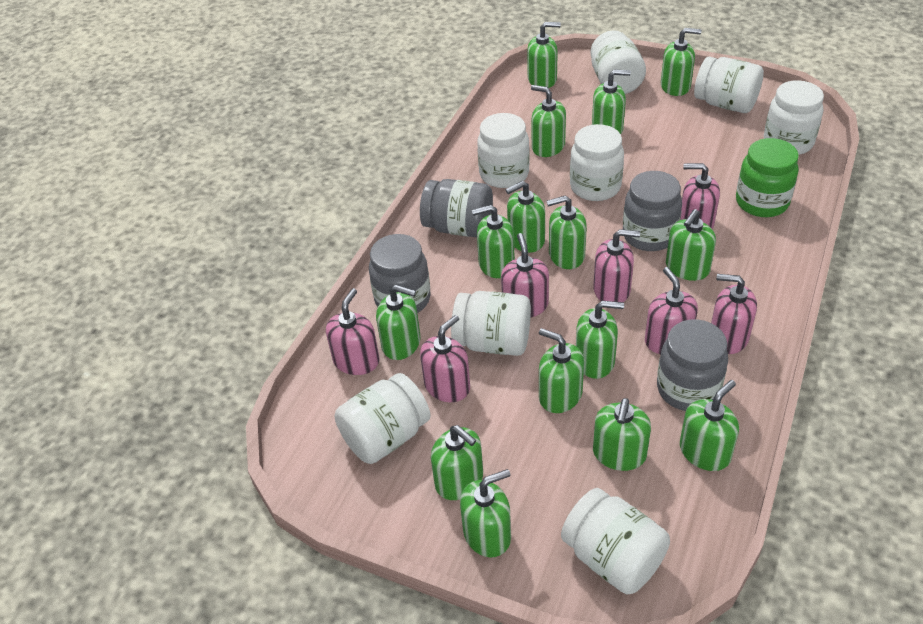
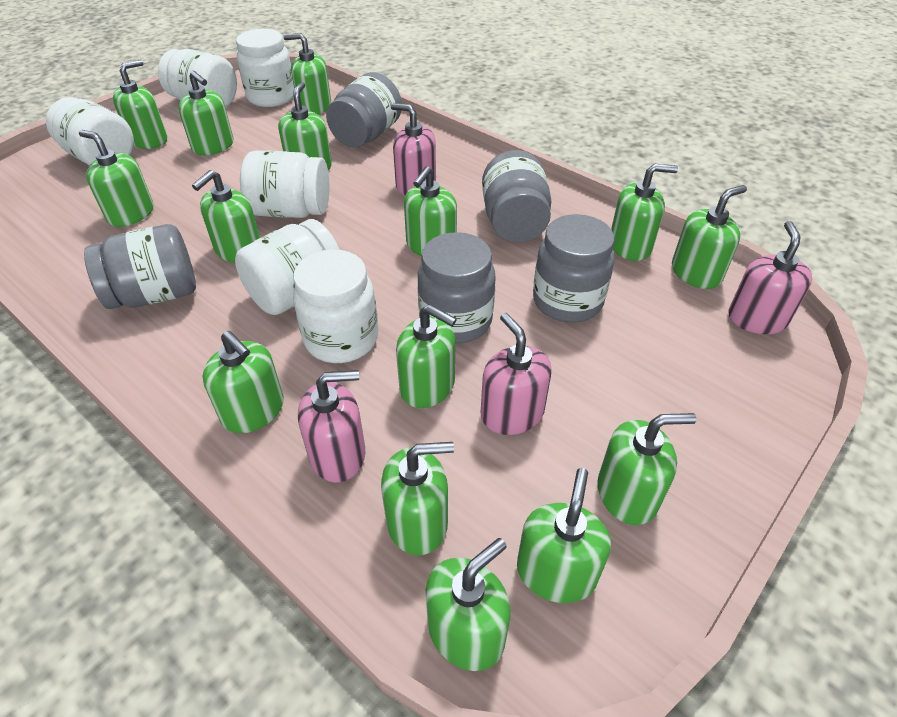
green jar: 1 -> 0
grey jar: 4 -> 5
pink soap dispenser: 7 -> 4
white jar: 8 -> 6

